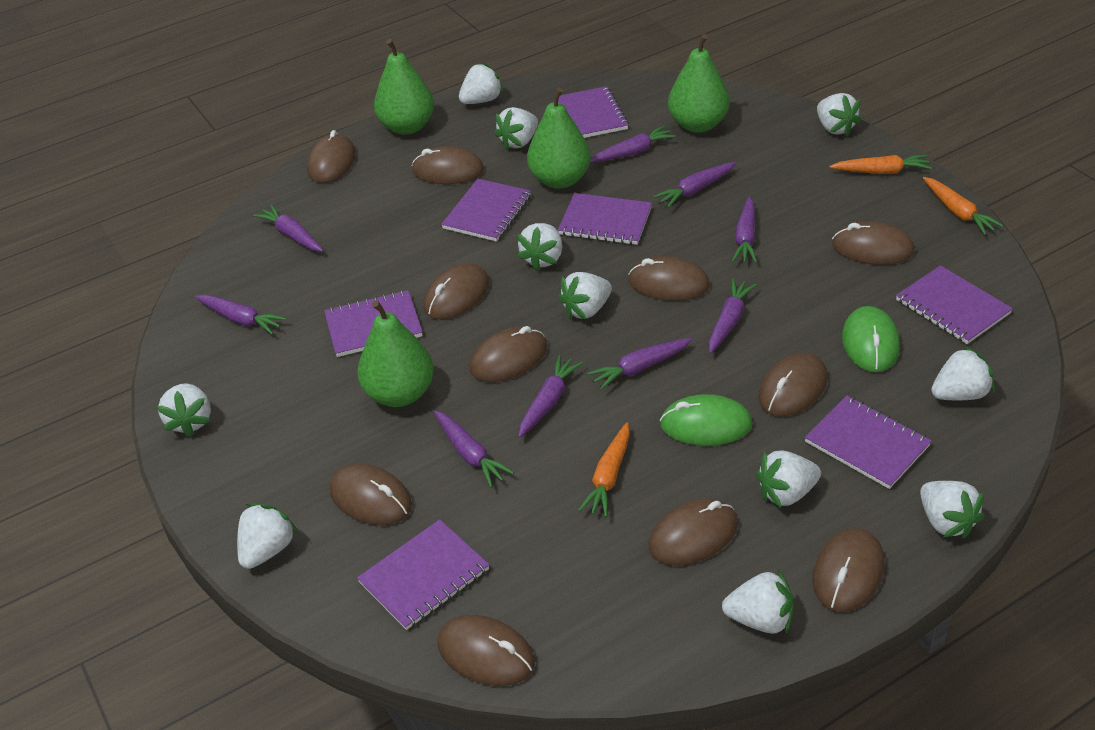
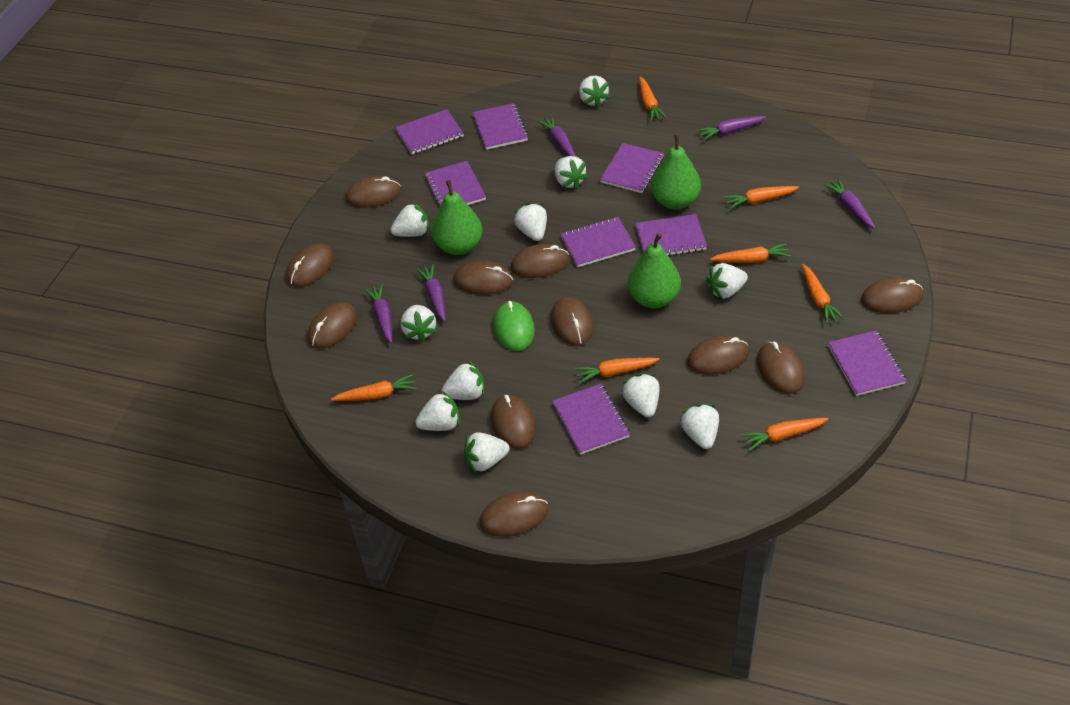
green mouse: 2 -> 1
green pear: 4 -> 3
orange carrot: 3 -> 7
purple carrot: 9 -> 5
purple notebook: 7 -> 8

